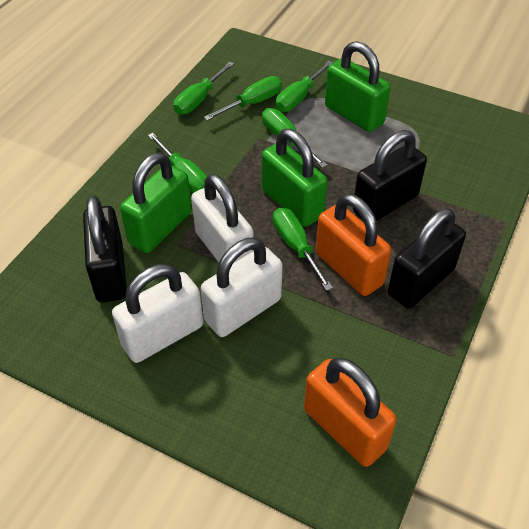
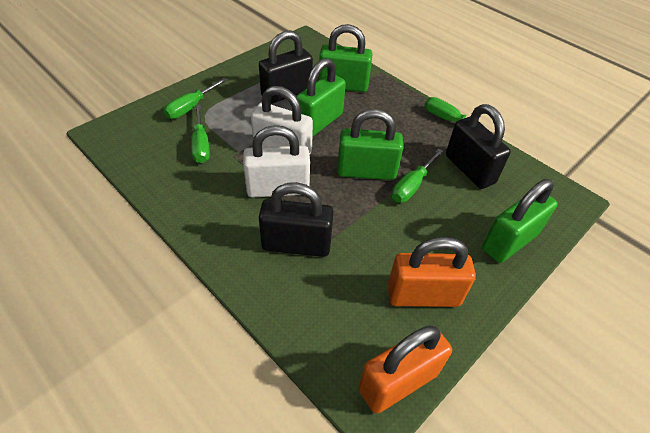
green padlock: 3 -> 4
green screwdriver: 6 -> 4
white padlock: 3 -> 2

